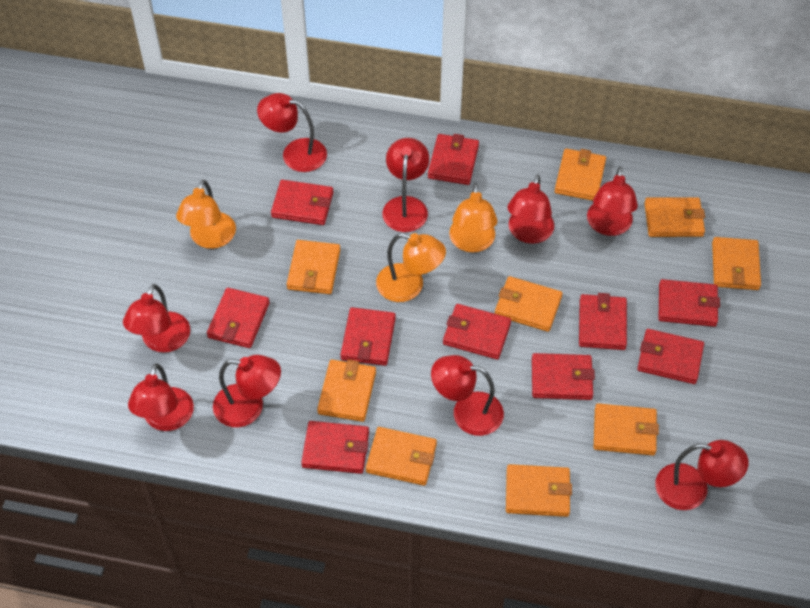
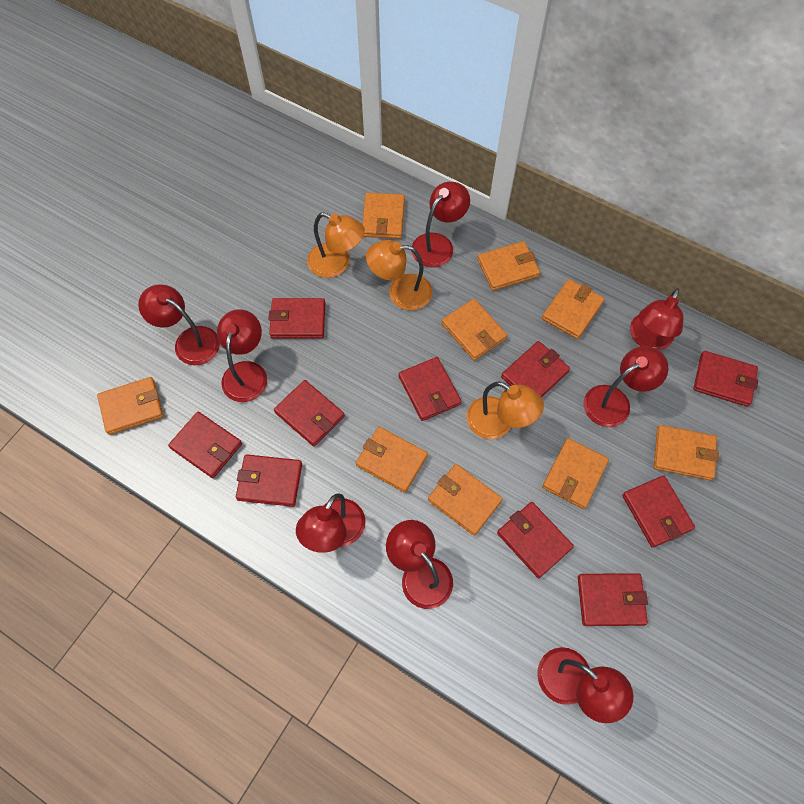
red lamp: 9 -> 8

